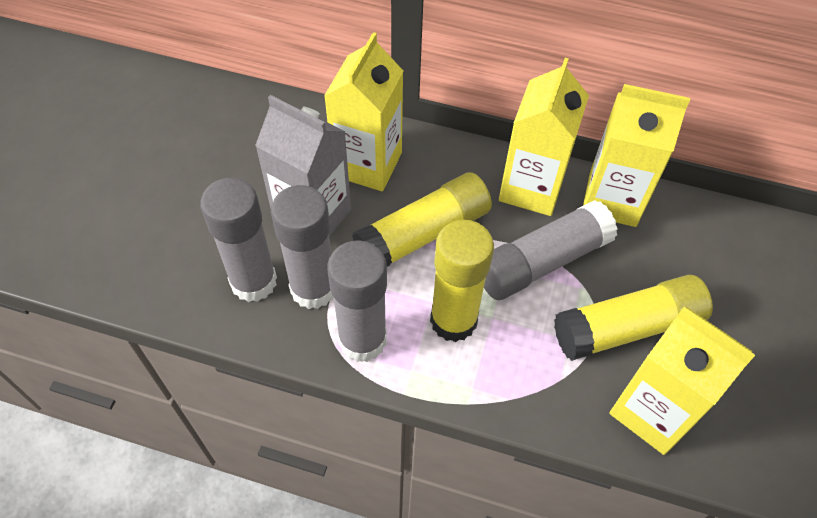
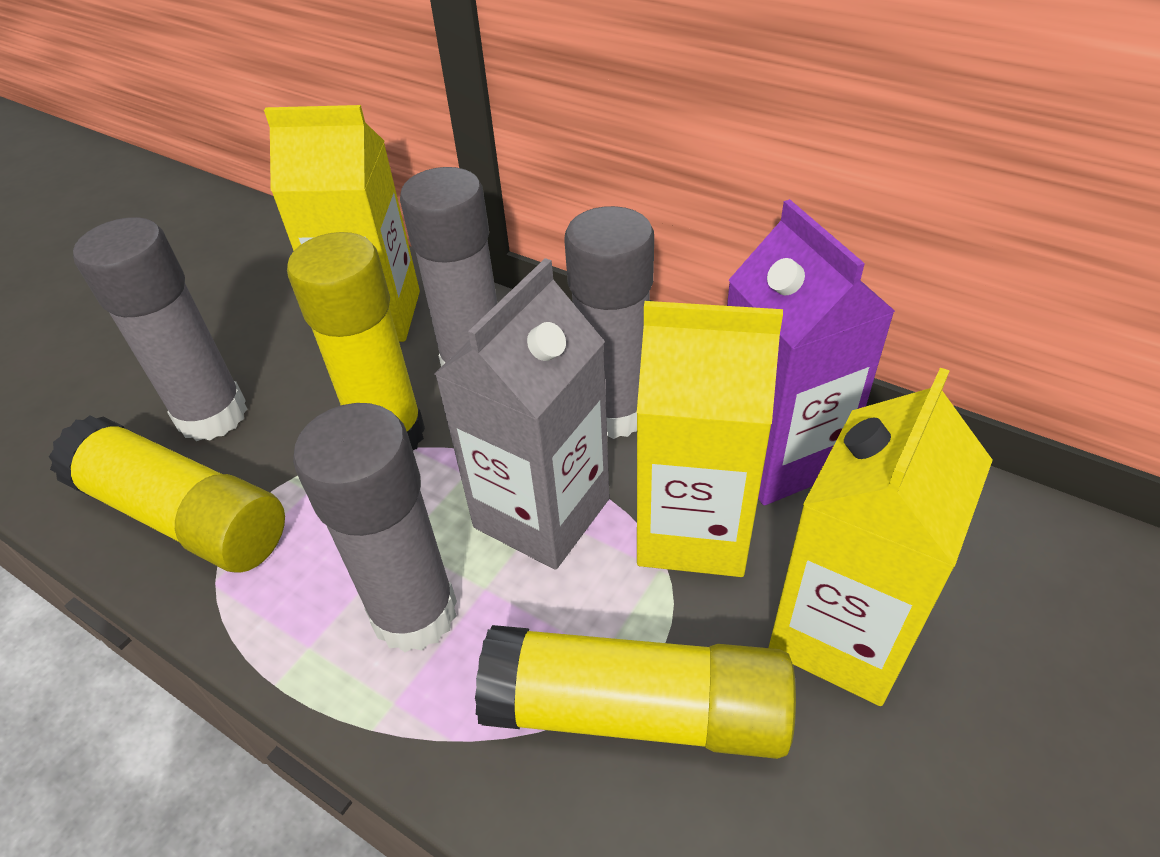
purple carton: 0 -> 1
yellow carton: 4 -> 3

